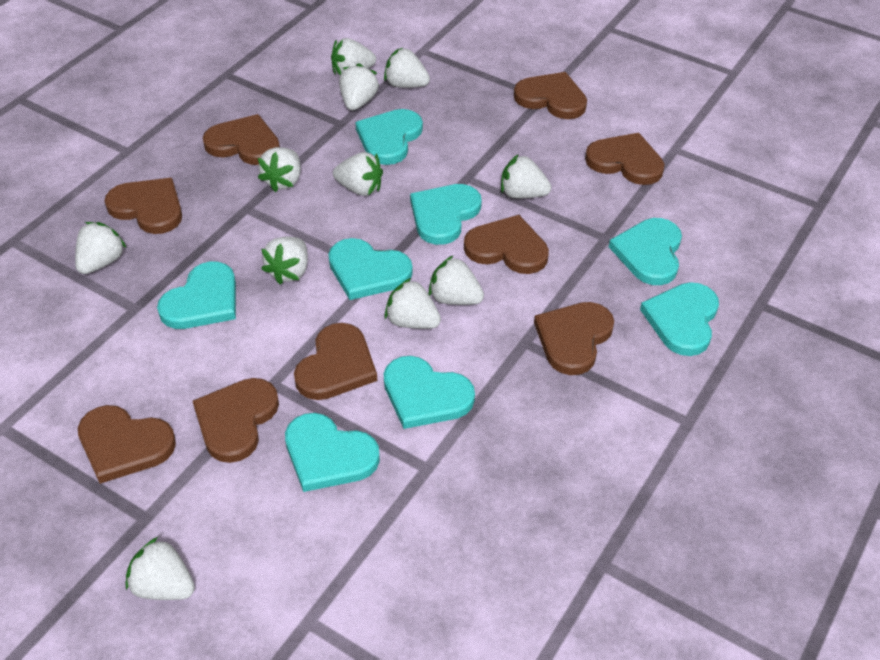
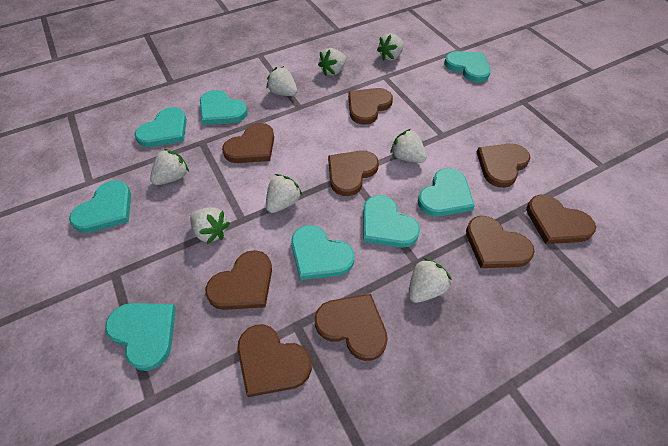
white strawberry: 11 -> 8

